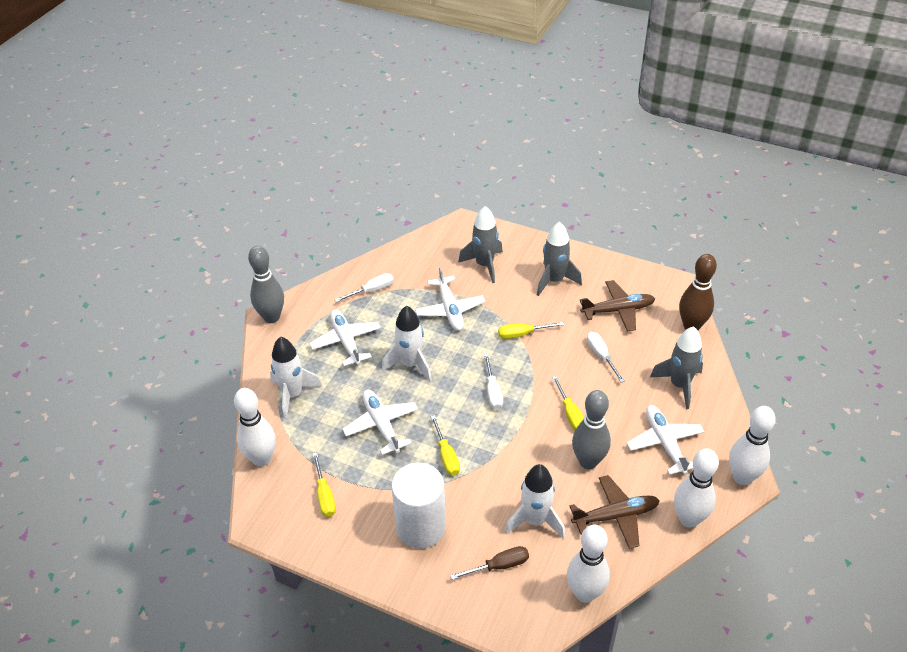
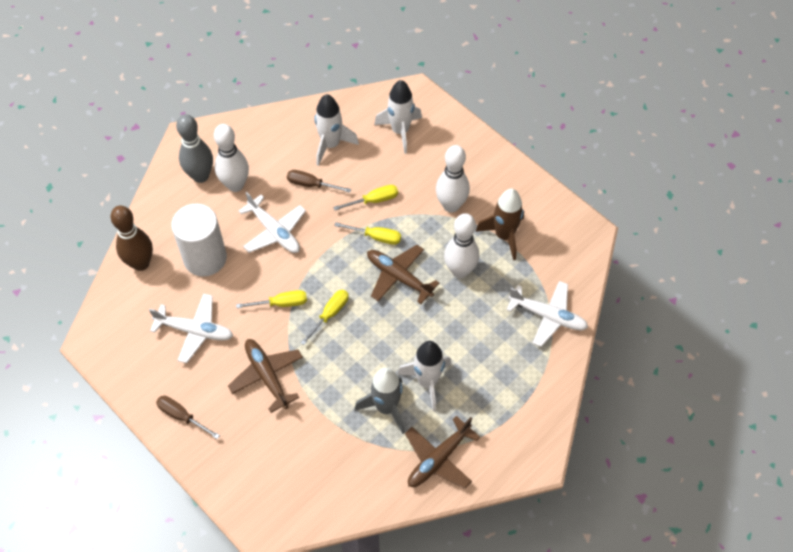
brown plane: 2 -> 3
brown rocket: 0 -> 1
brown screwdriver: 1 -> 2
grey bowling pin: 2 -> 1
grey rocket: 3 -> 1
white bowling pin: 4 -> 3
white plane: 4 -> 3
white screwdriver: 3 -> 0

